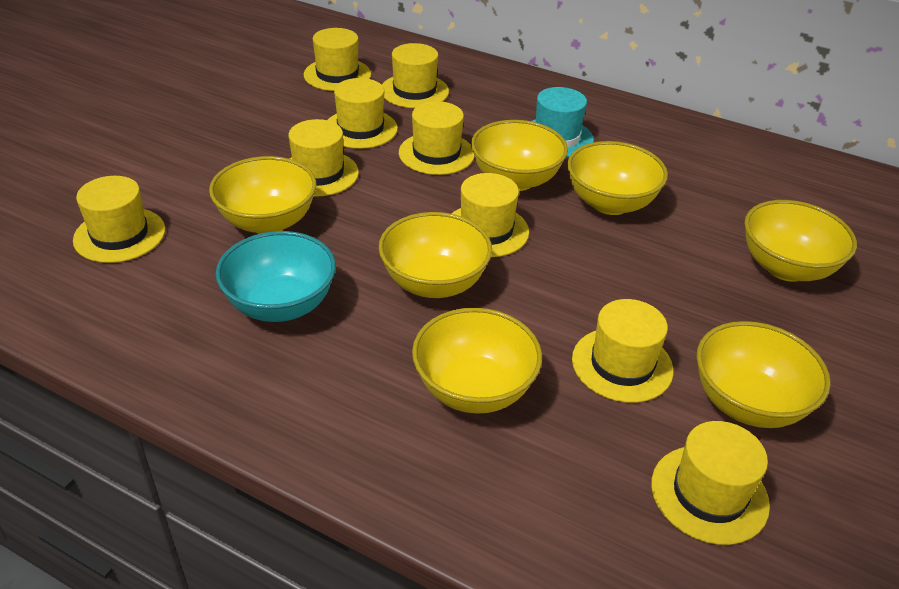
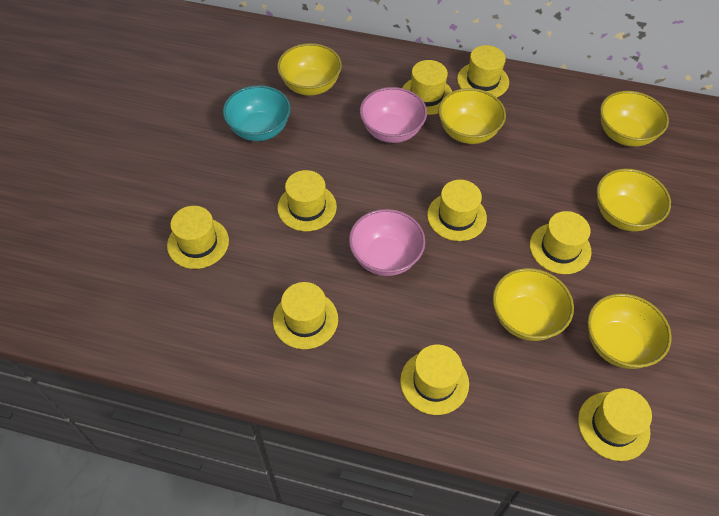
pink bowl: 0 -> 2
turquoise hat: 1 -> 0
yellow bowl: 7 -> 6

